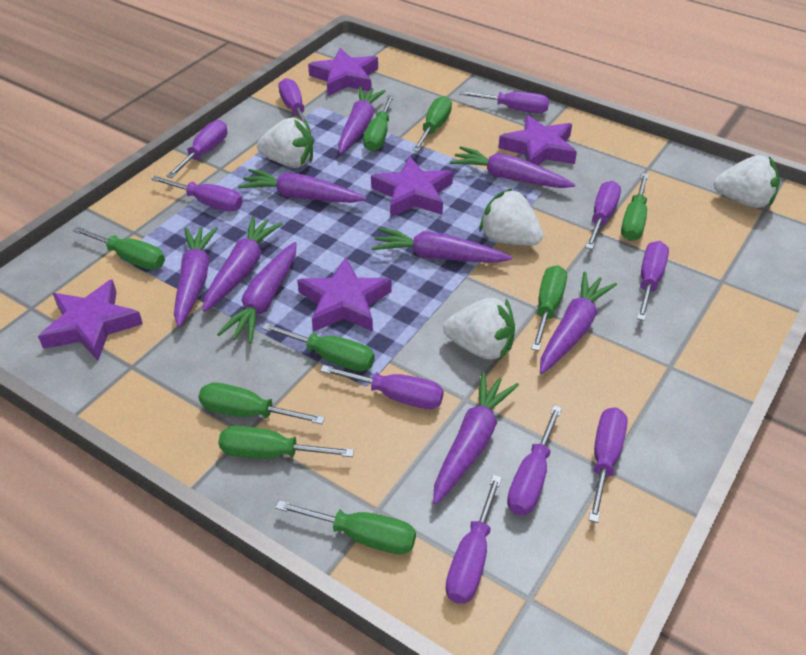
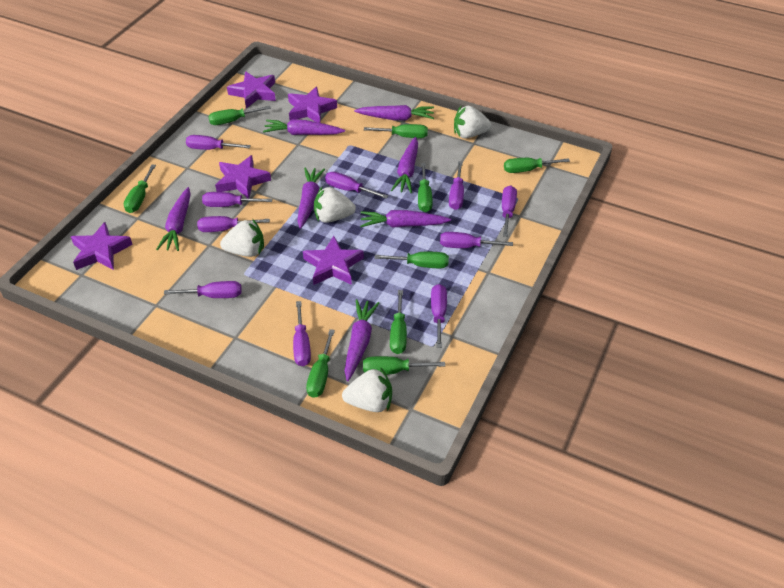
purple carrot: 9 -> 7

